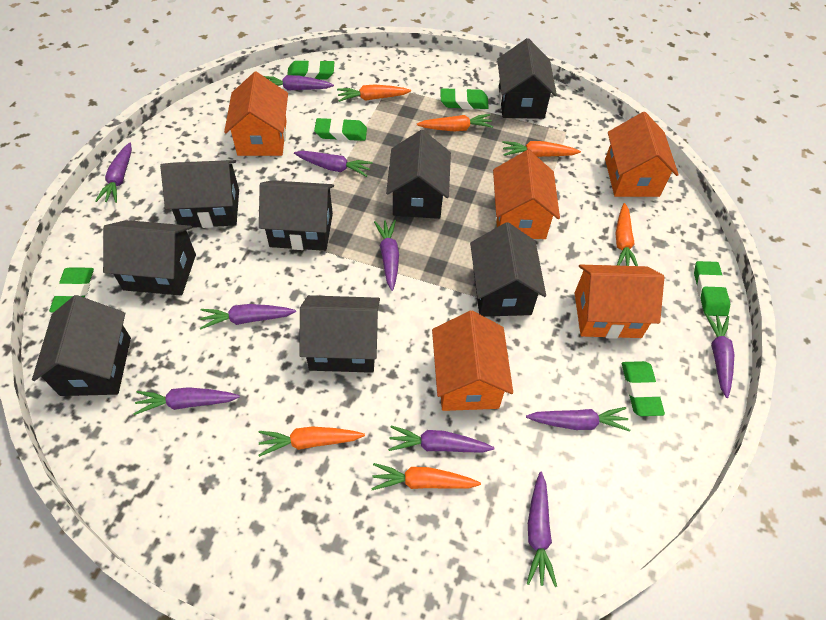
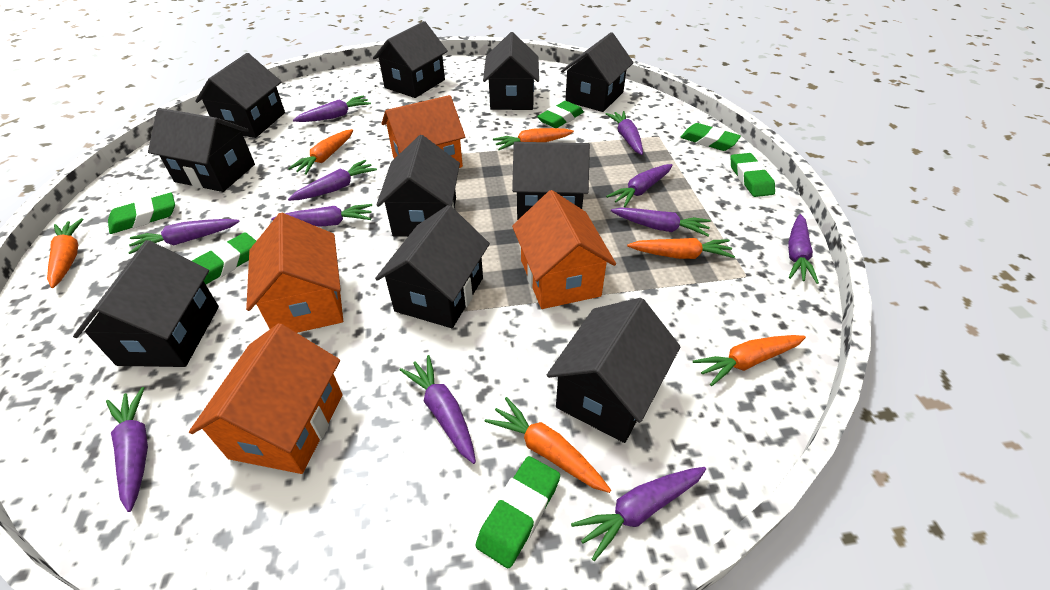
black house: 8 -> 10
orange house: 5 -> 4
purple carrot: 10 -> 11

